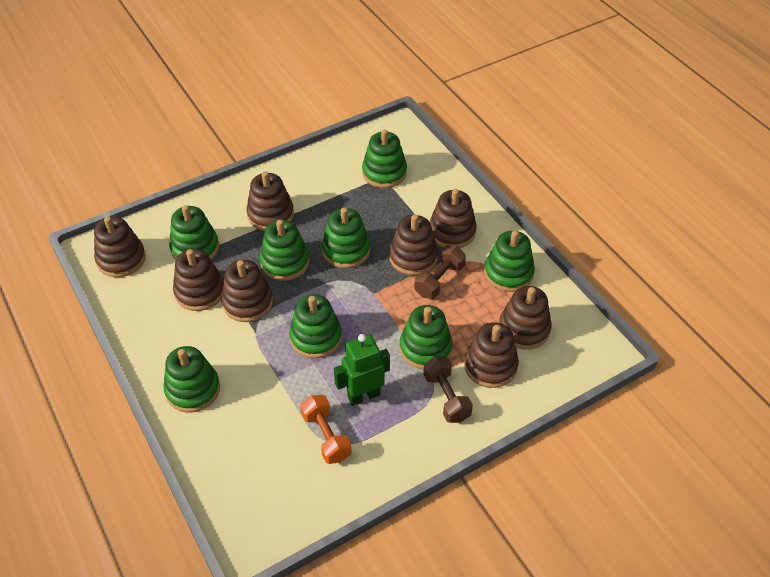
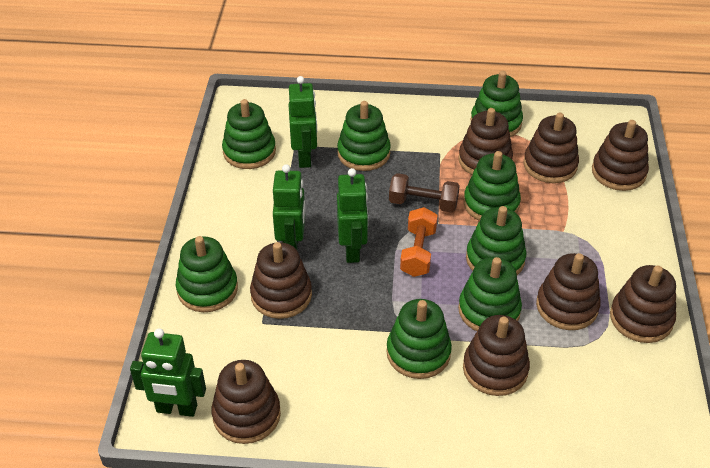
brown dumbbell: 2 -> 1
green robot: 1 -> 4

